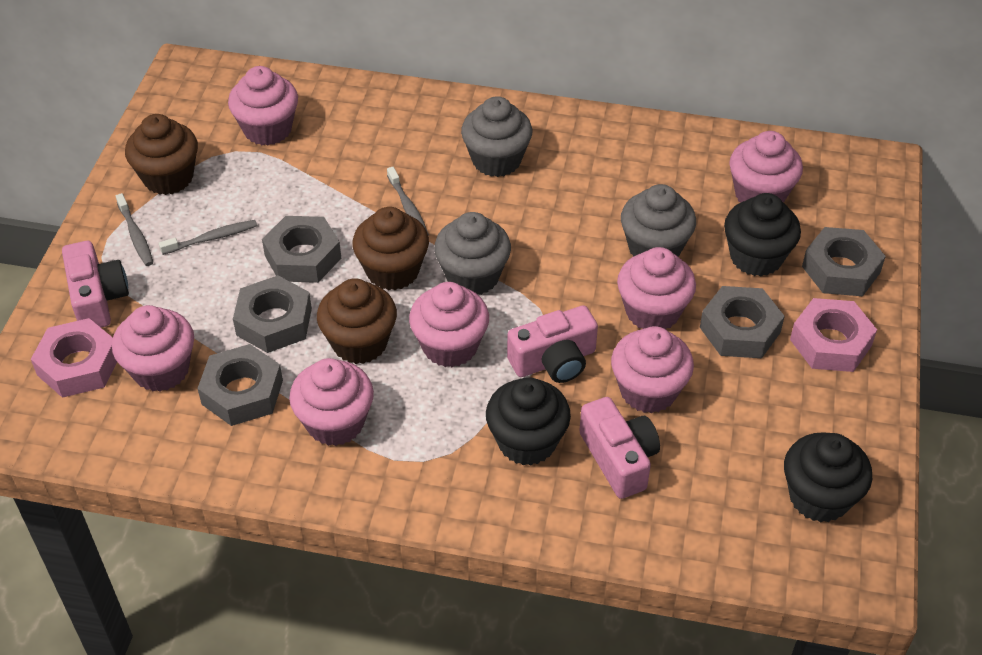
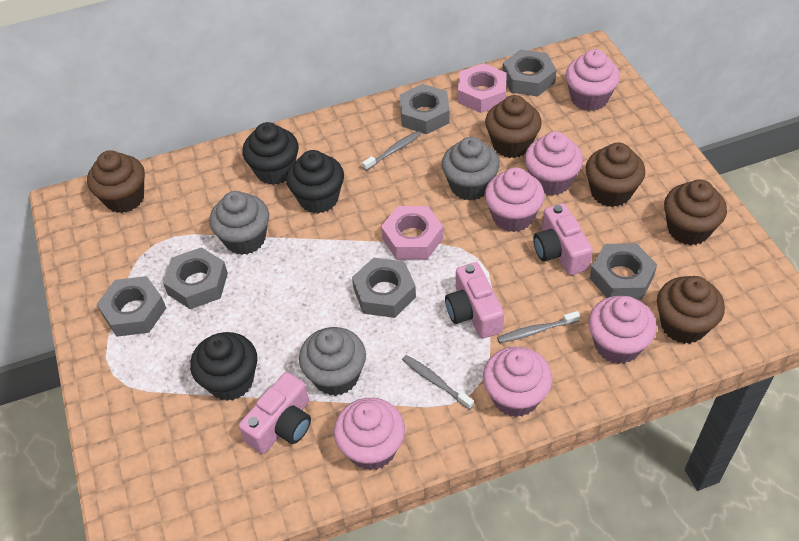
brown cupcake: 3 -> 5
grey nut: 5 -> 6
pink cupcake: 7 -> 6

